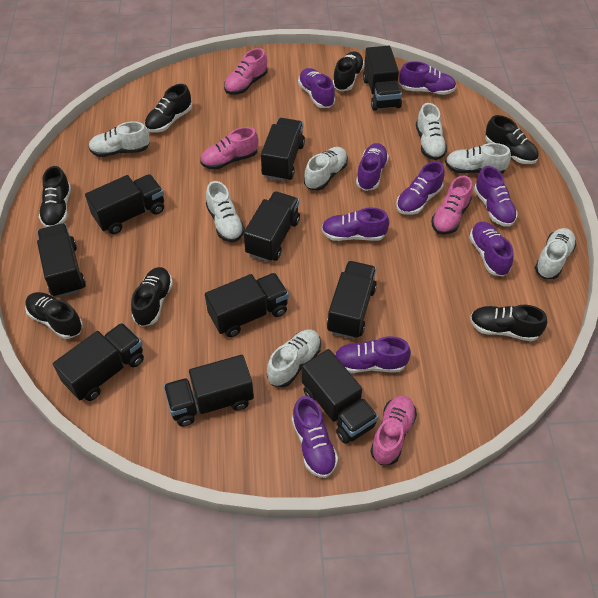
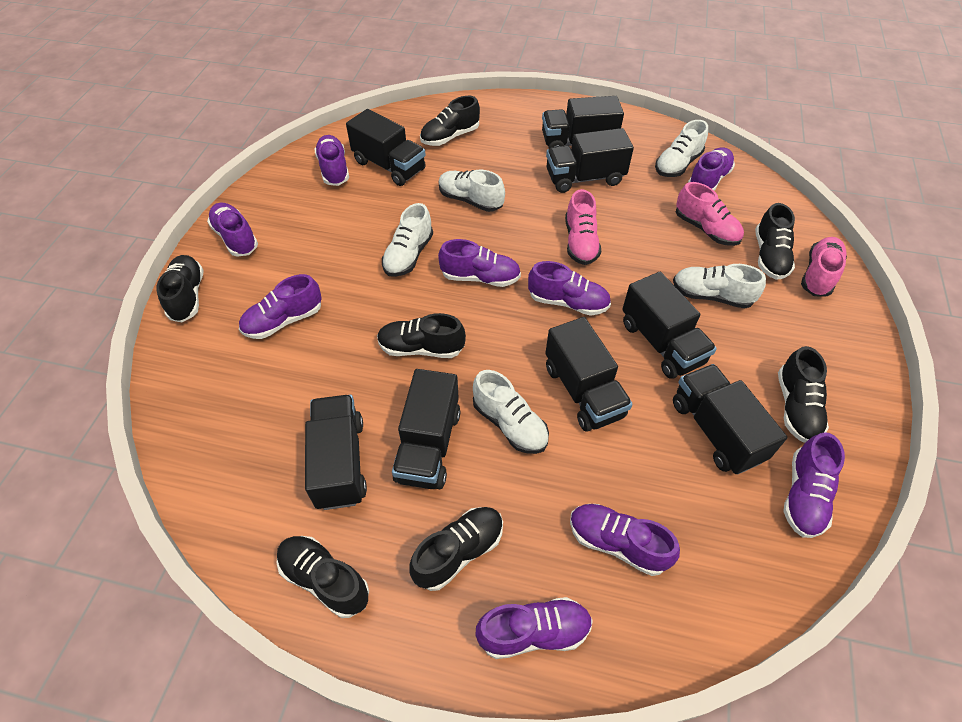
black truck: 10 -> 8
pink shoe: 4 -> 3
white shoe: 7 -> 5

